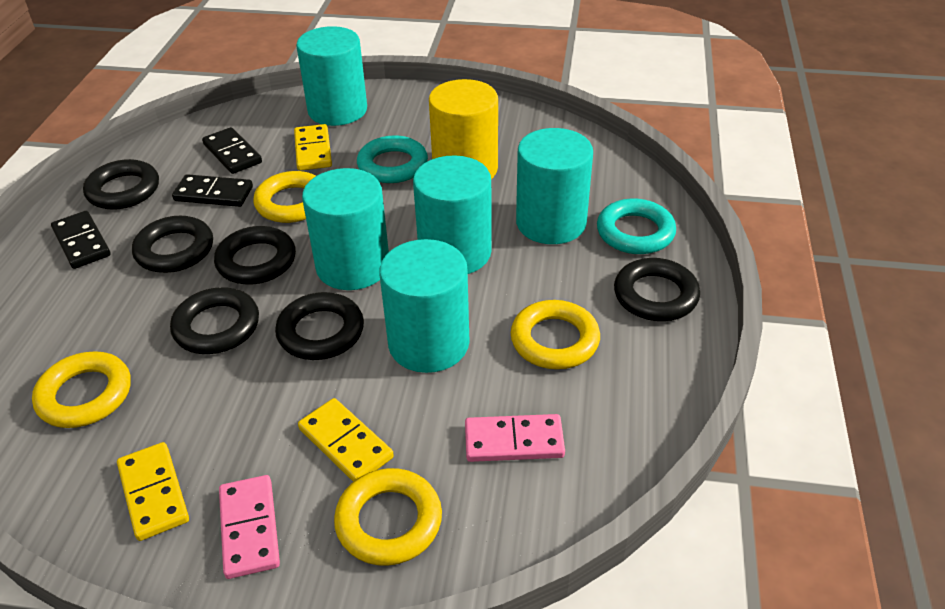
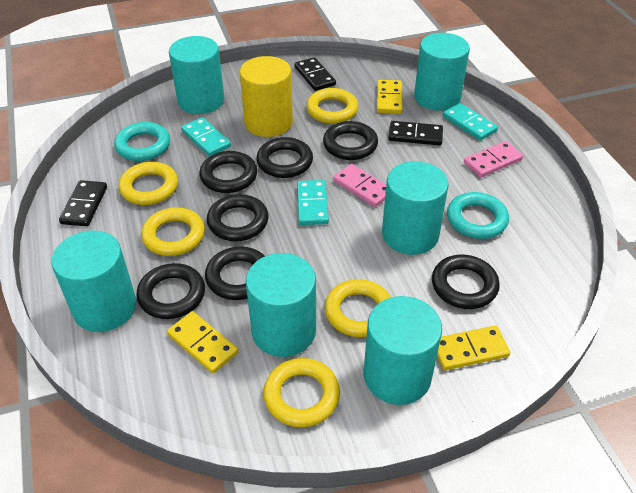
black ring: 6 -> 7
turquoise cylinder: 5 -> 6
turquoise domino: 0 -> 3
yellow ring: 4 -> 5

